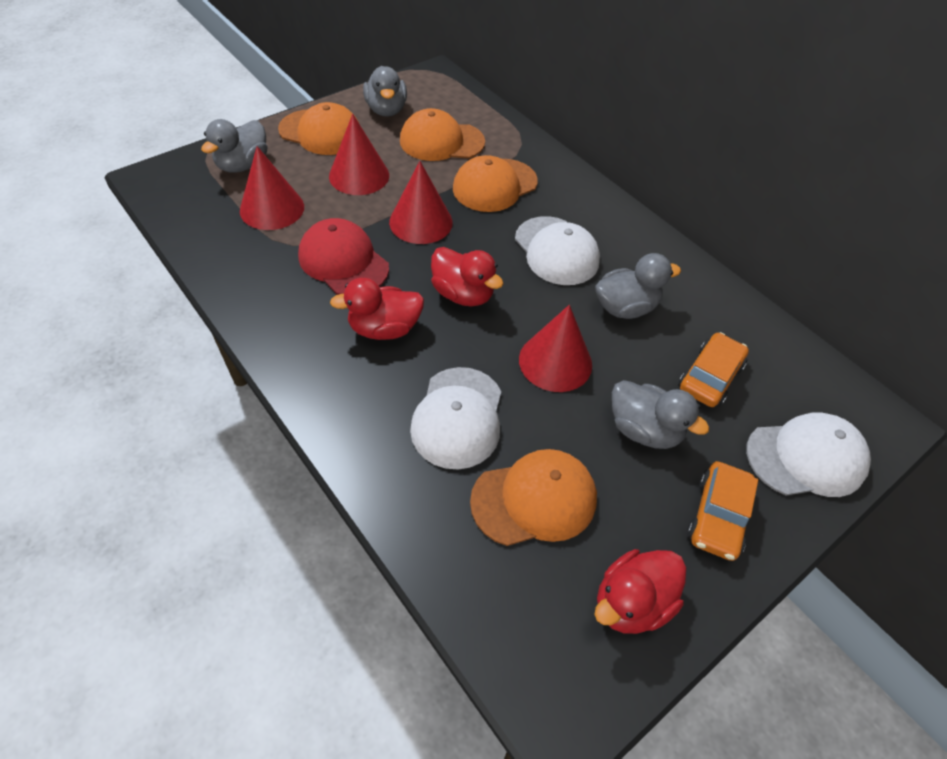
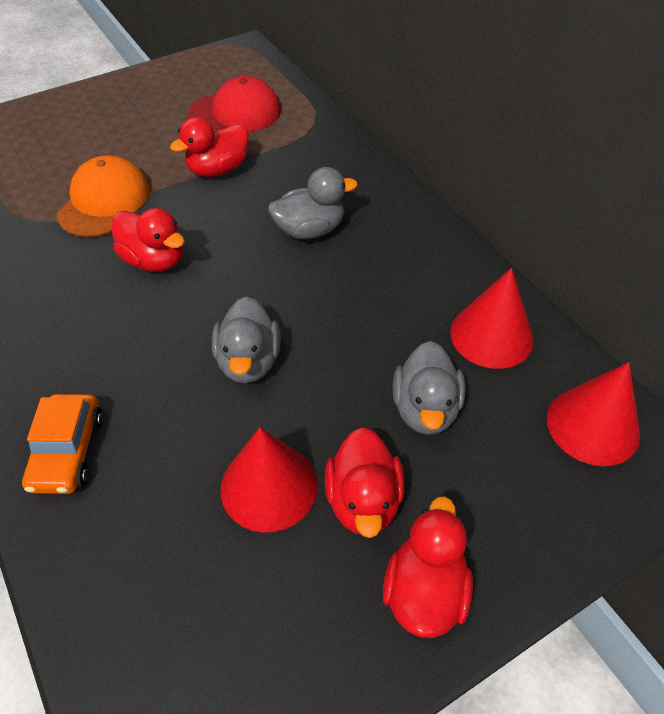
grey duck: 4 -> 3
orange cap: 4 -> 1
orange car: 2 -> 1
red cone: 4 -> 3
red duck: 3 -> 4
white cap: 3 -> 0

